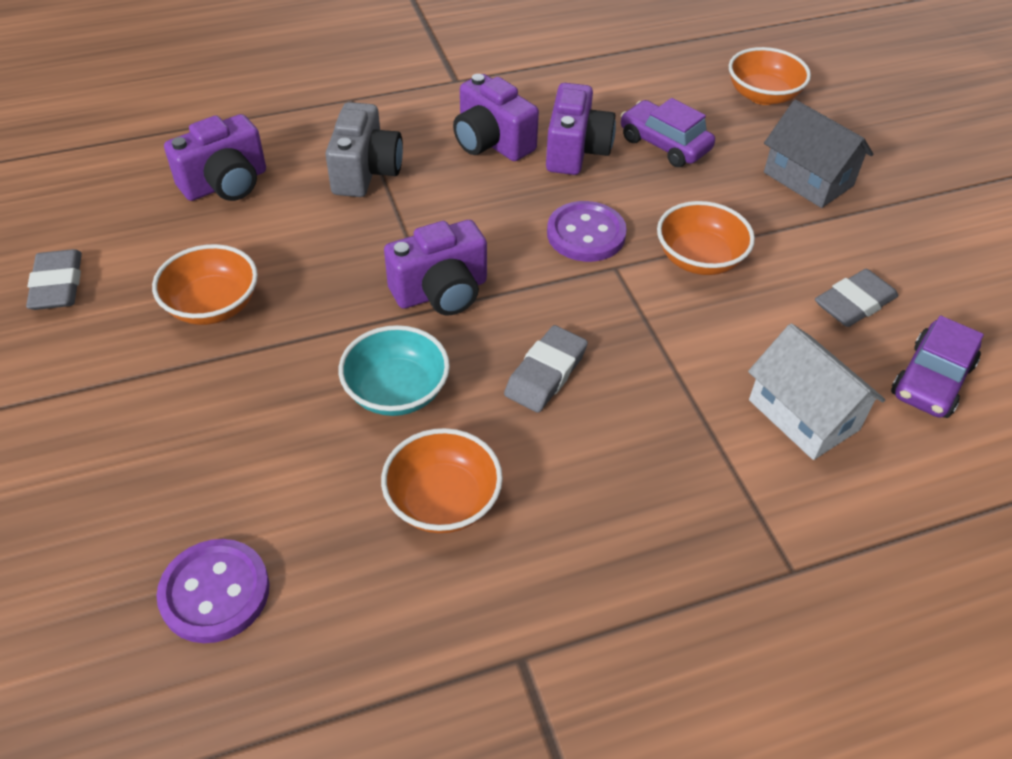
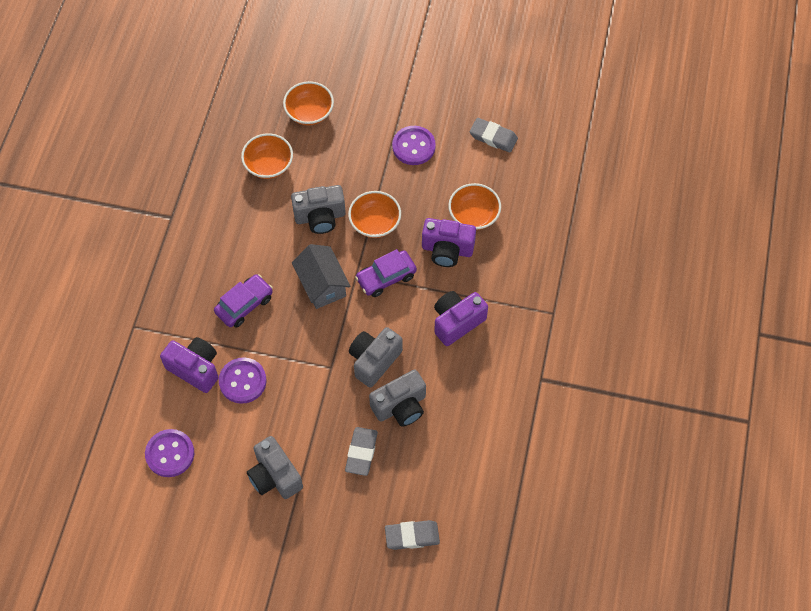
grey camera: 1 -> 4
purple button: 2 -> 3
purple camera: 4 -> 3
turquoise bowl: 1 -> 0
white house: 1 -> 0

